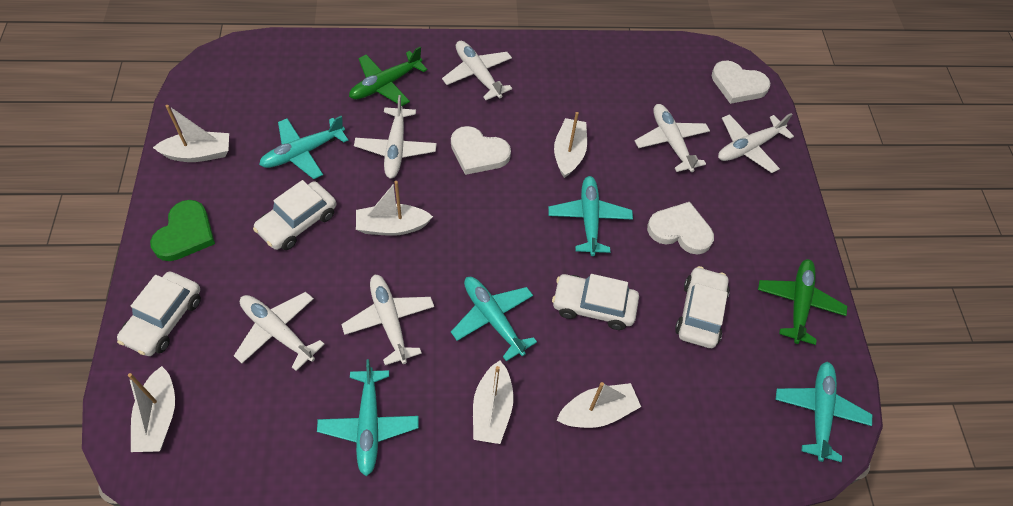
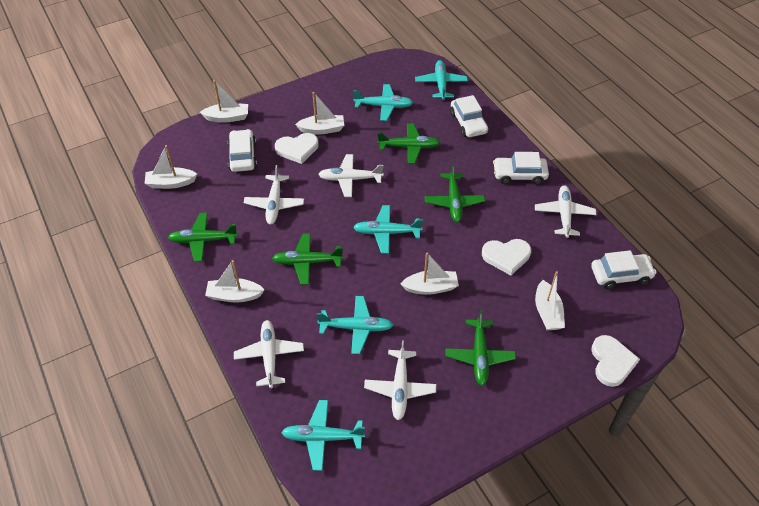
green heart: 1 -> 0
green plane: 2 -> 5
white plane: 6 -> 5

